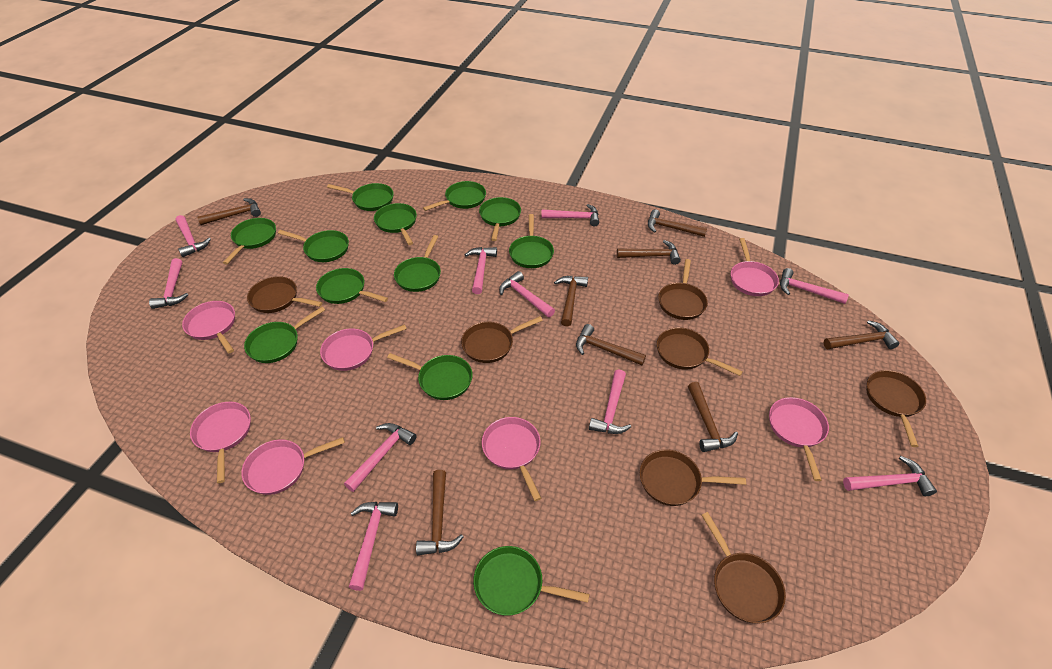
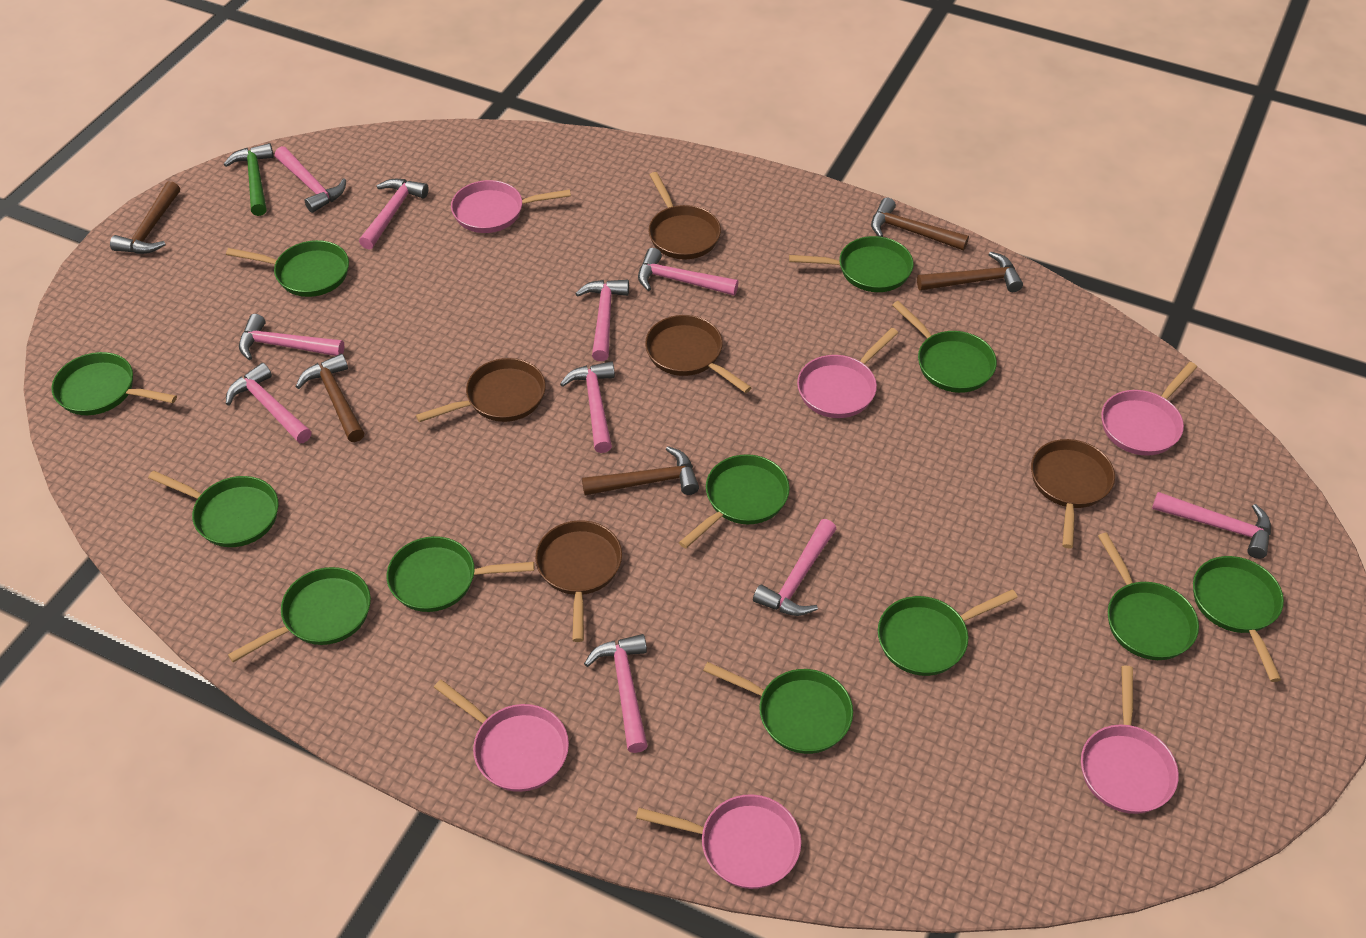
brown hammer: 8 -> 5
brown pan: 7 -> 5
green hammer: 0 -> 1
pink pan: 7 -> 6

